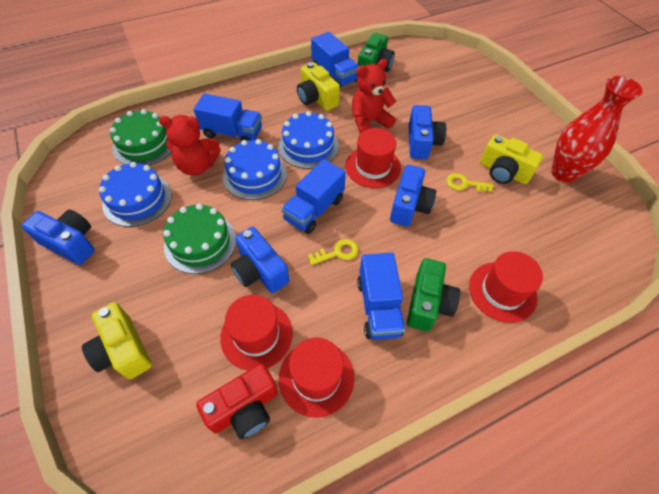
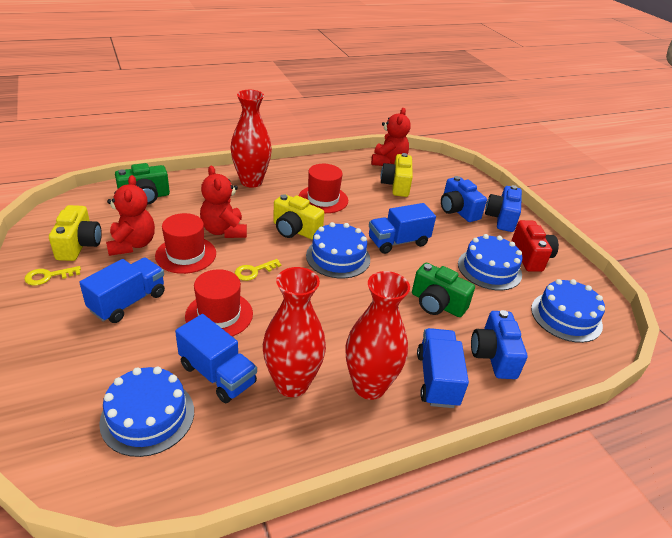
blue cake: 3 -> 4
blue camera: 4 -> 3
green cake: 2 -> 0
red hat: 4 -> 3
red teddy bear: 2 -> 3
red vase: 1 -> 3

